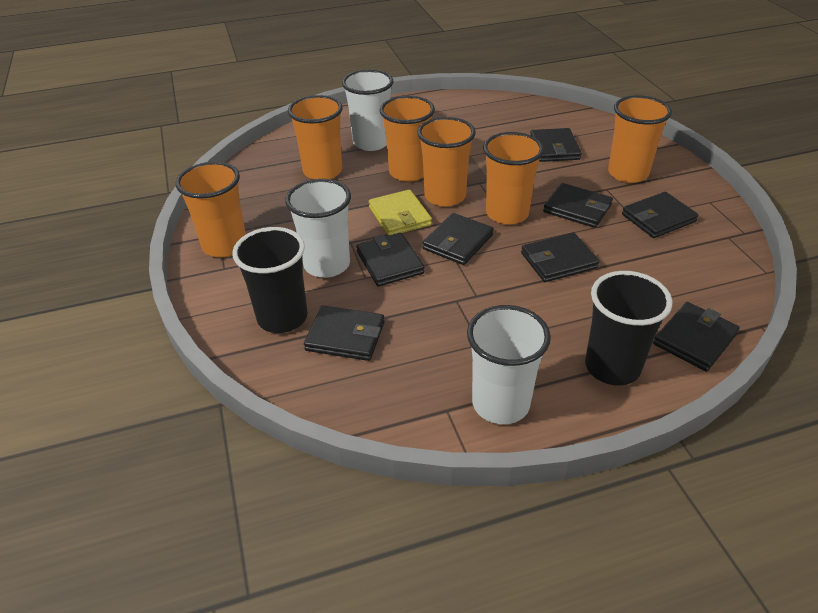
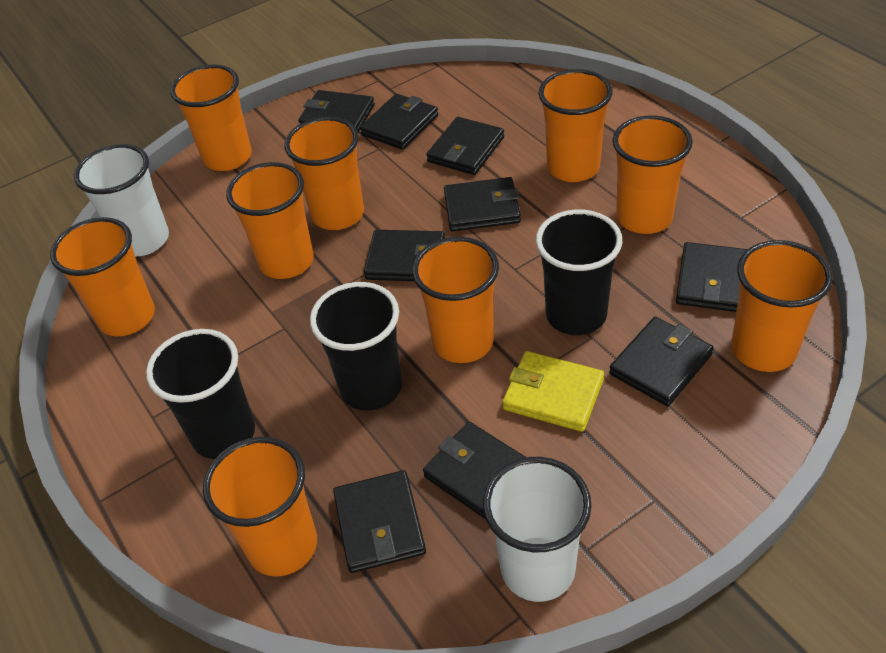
black cup: 2 -> 3
black wallet: 8 -> 9
orange cup: 6 -> 9
white cup: 3 -> 2

